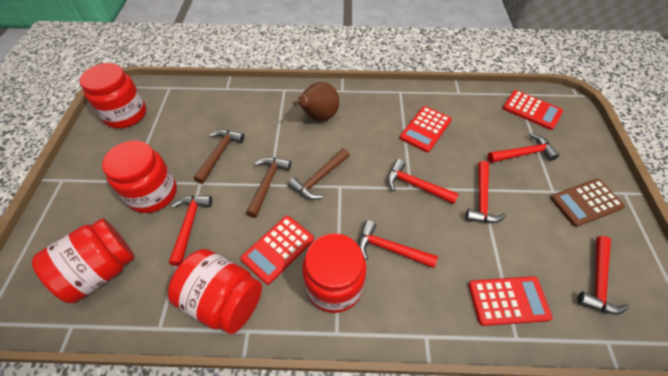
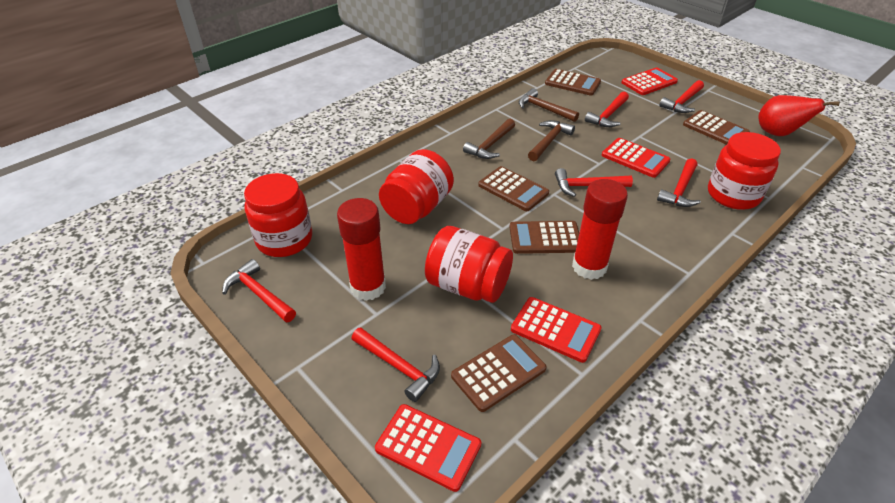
brown calculator: 1 -> 5
brown pear: 1 -> 0
red glue stick: 0 -> 2
red jar: 5 -> 4
red pear: 0 -> 1

